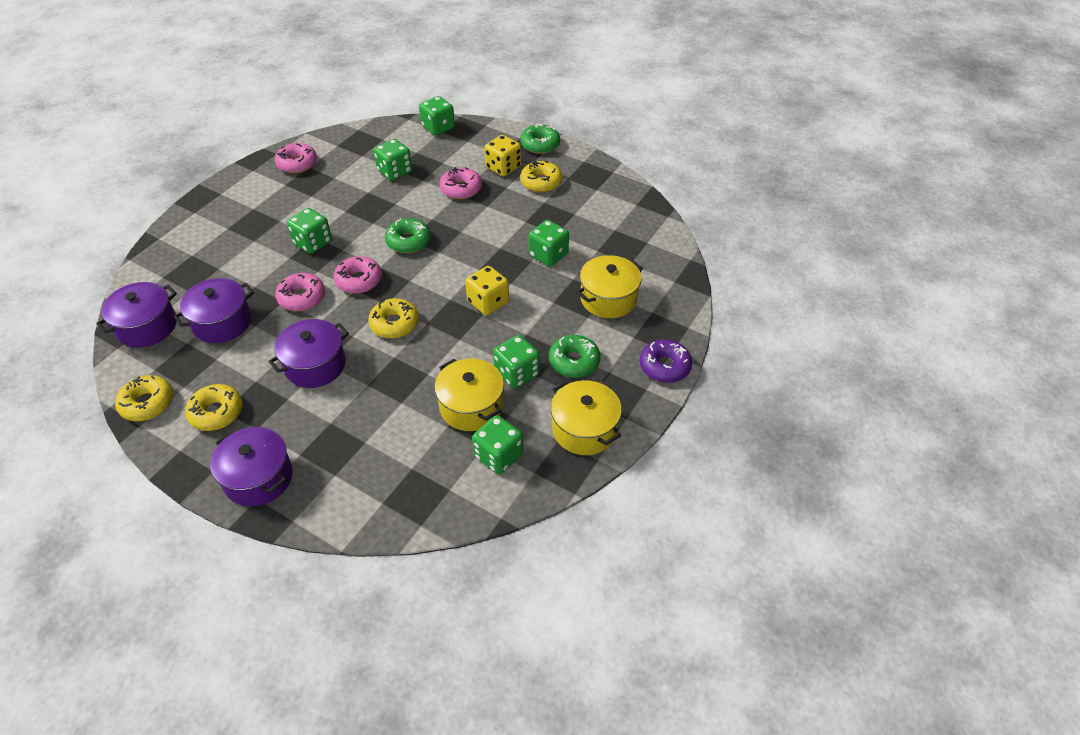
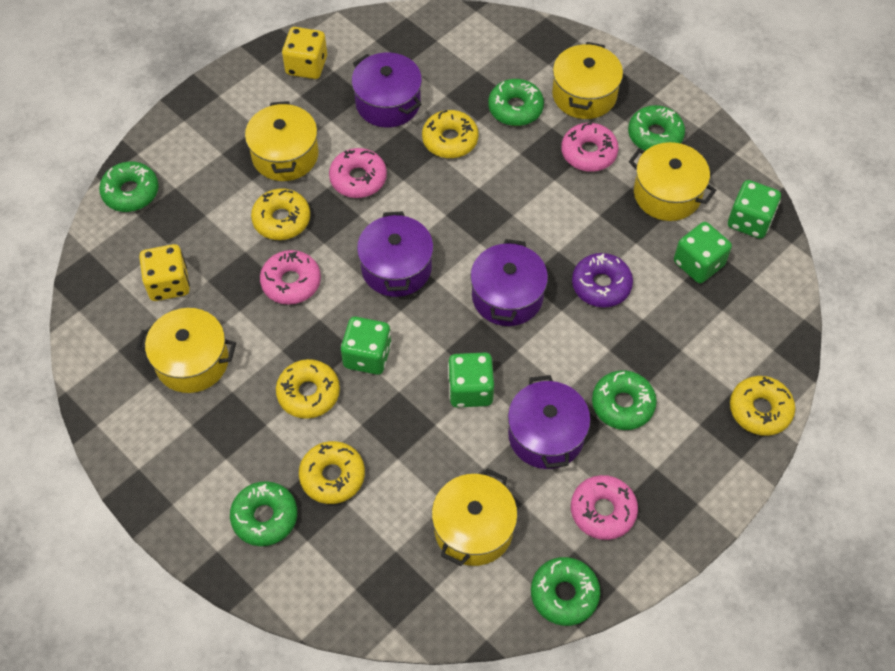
green dice: 6 -> 4
green donut: 3 -> 6
yellow donut: 4 -> 5
yellow pot: 3 -> 5

